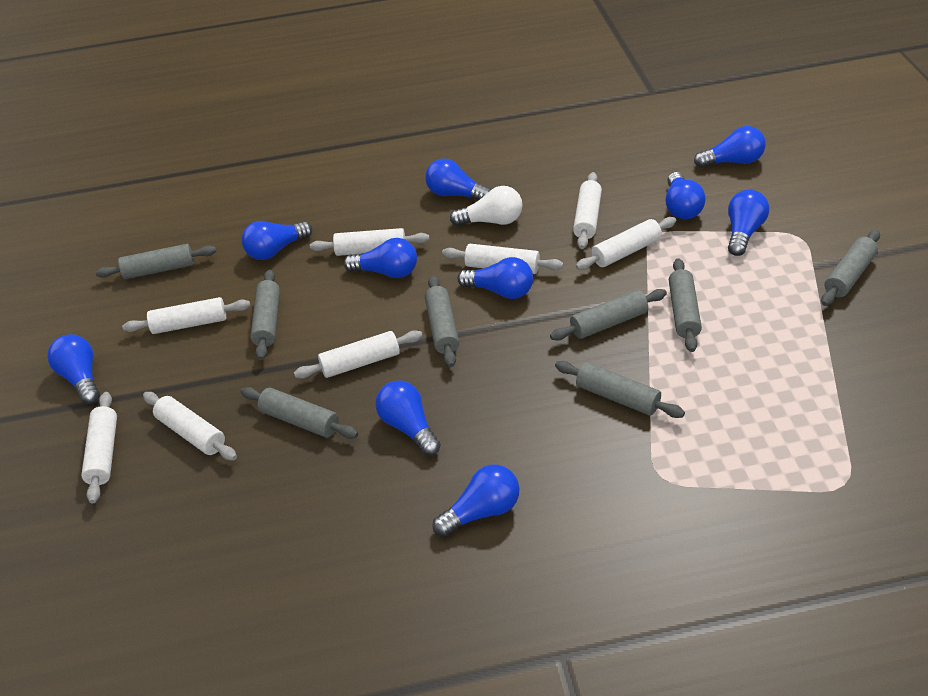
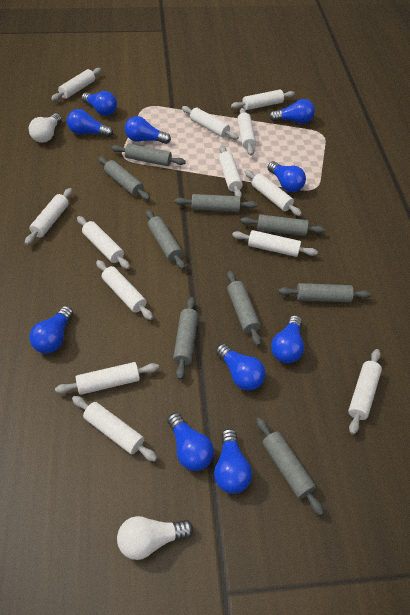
grey rolling pin: 8 -> 9
white light bulb: 1 -> 2
white rolling pin: 8 -> 13

